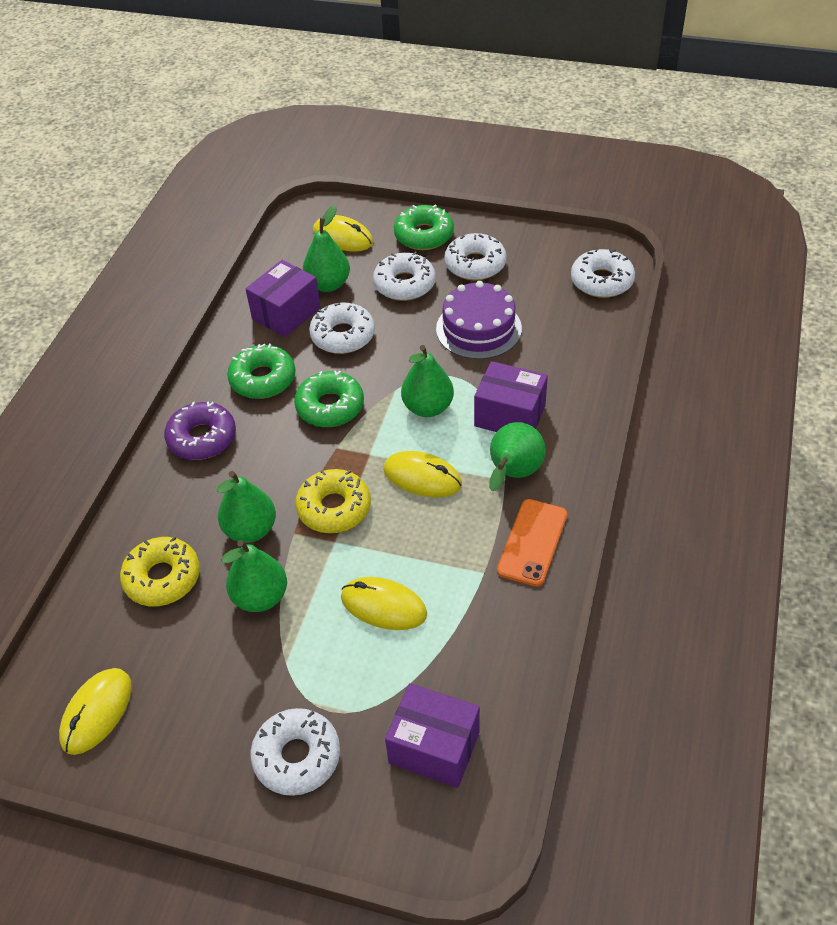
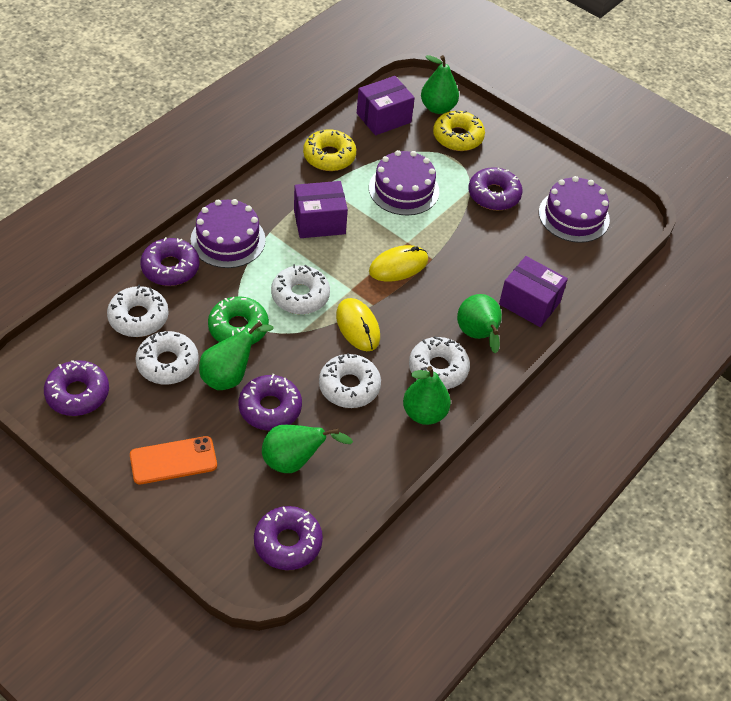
green donut: 3 -> 1
purple cake: 1 -> 3
purple donut: 1 -> 5
yellow mouse: 4 -> 2

